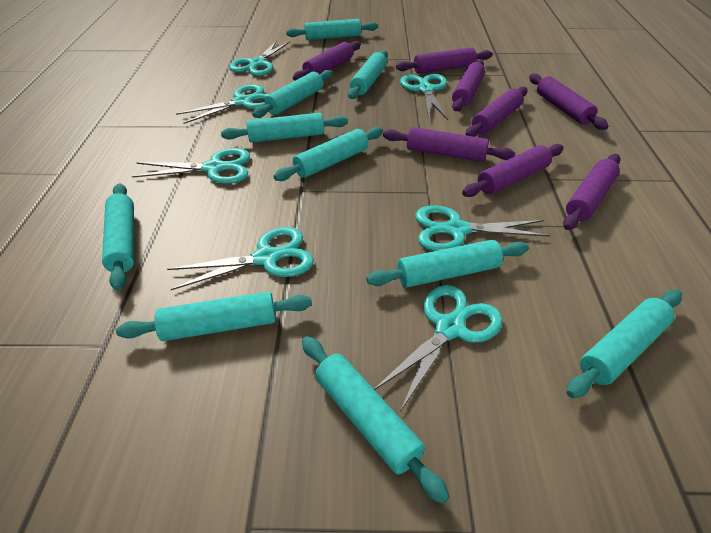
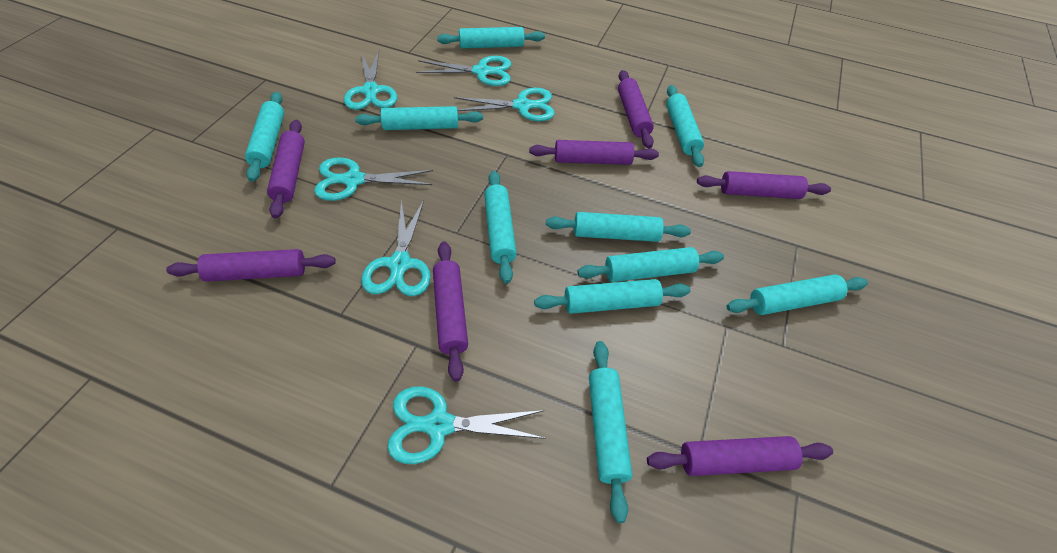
purple rolling pin: 8 -> 7
turquoise scissors: 7 -> 6

